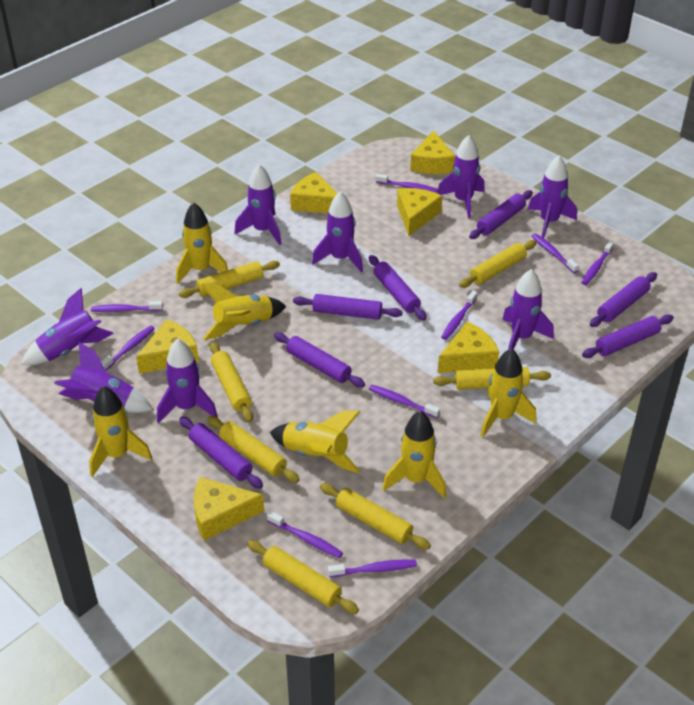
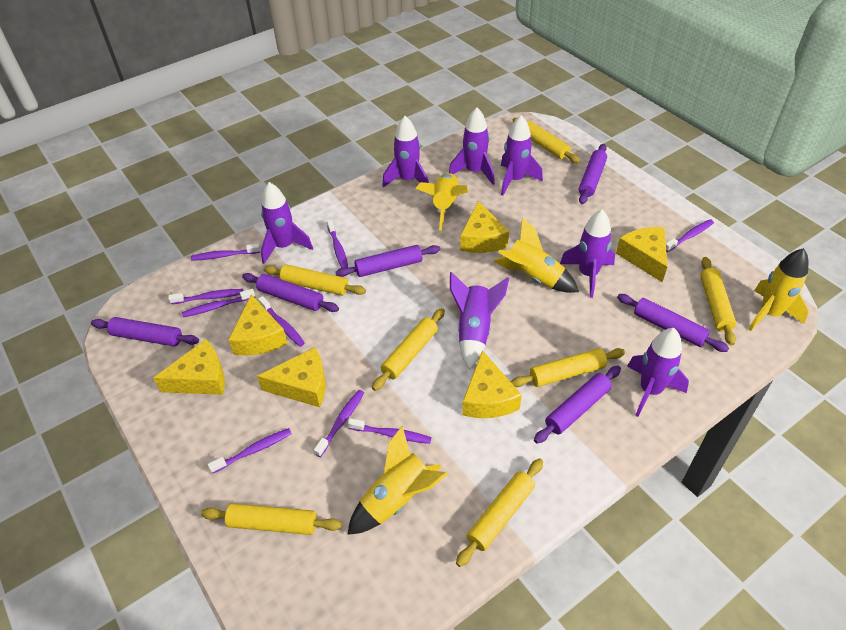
purple rocket: 8 -> 7
purple rolling pin: 7 -> 6
yellow rocket: 6 -> 4

